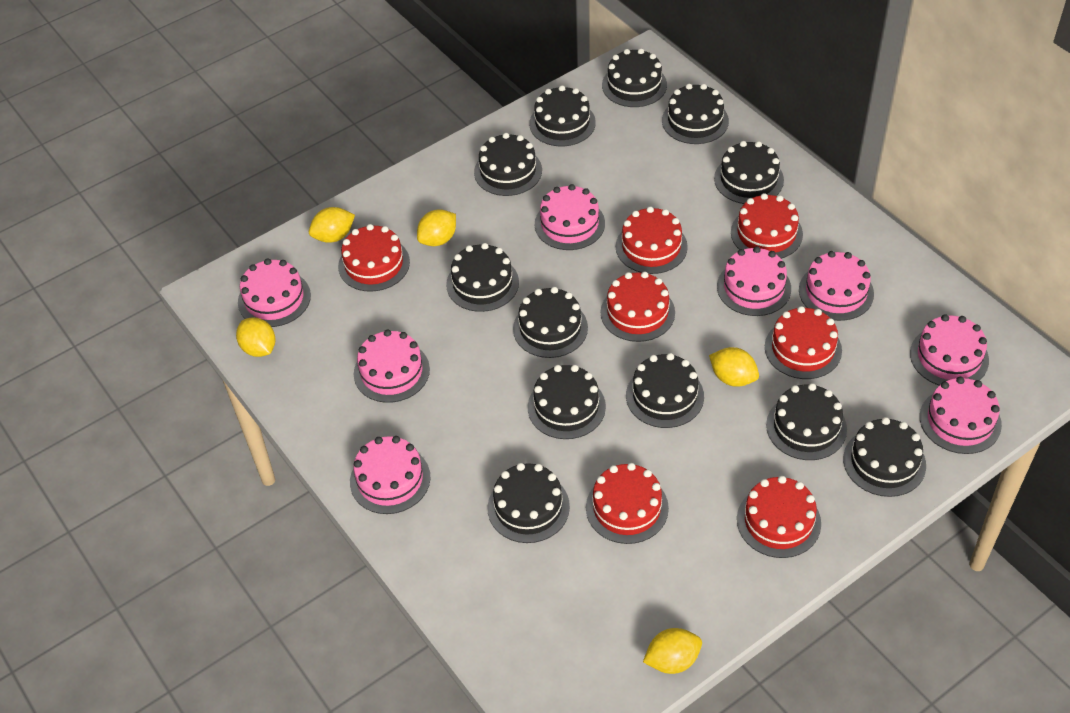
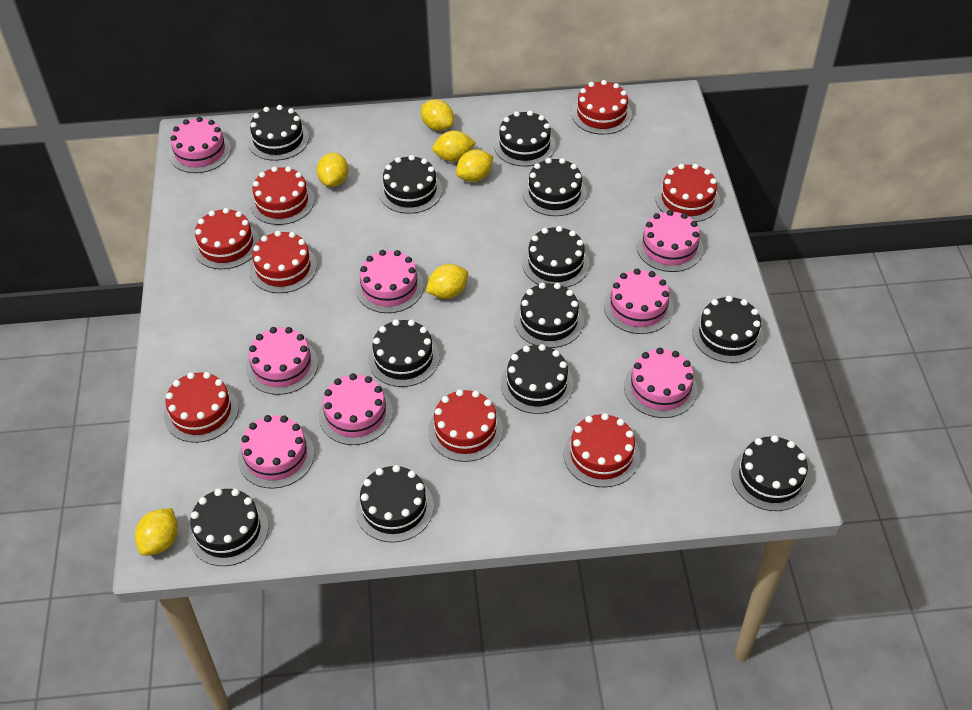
red cake: 7 -> 8
yellow lemon: 5 -> 6

